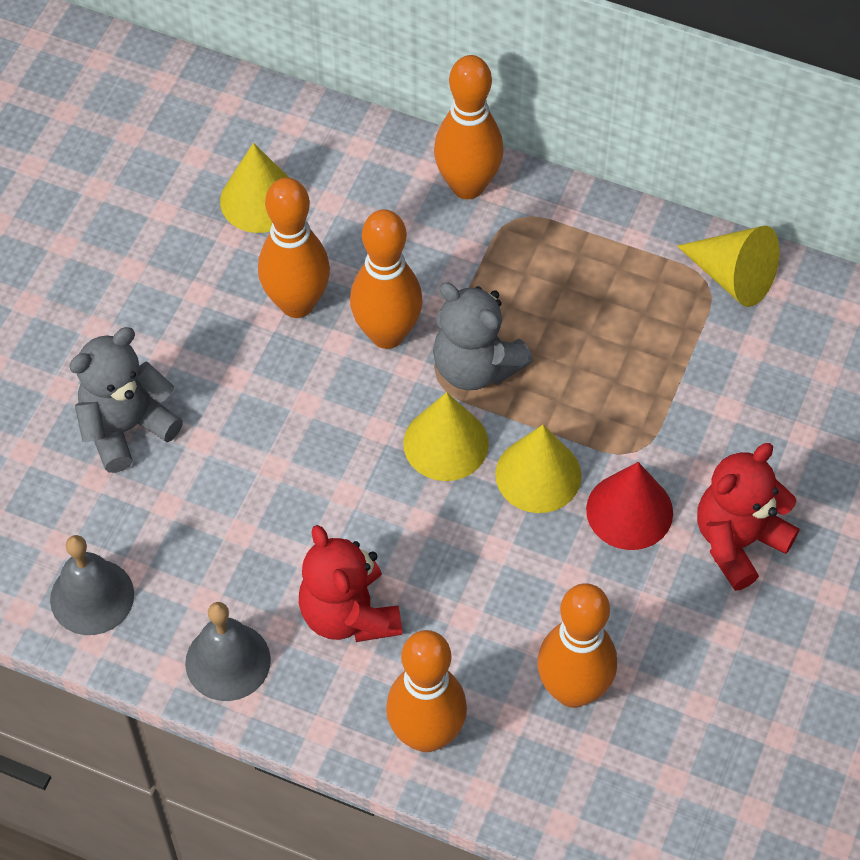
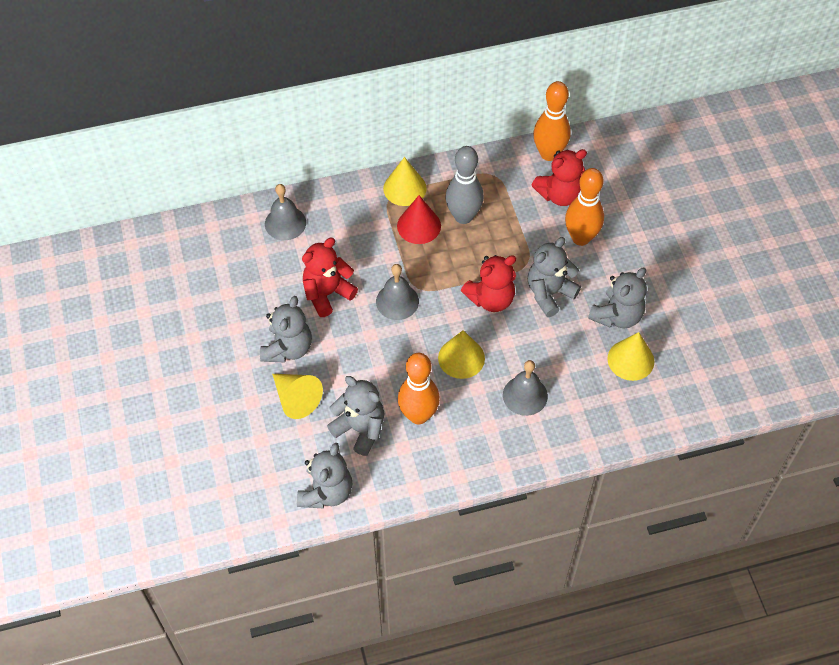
grey bell: 2 -> 3
grey bowling pin: 0 -> 1
grey teddy bear: 2 -> 5
orange bowling pin: 5 -> 3
red teddy bear: 2 -> 3

